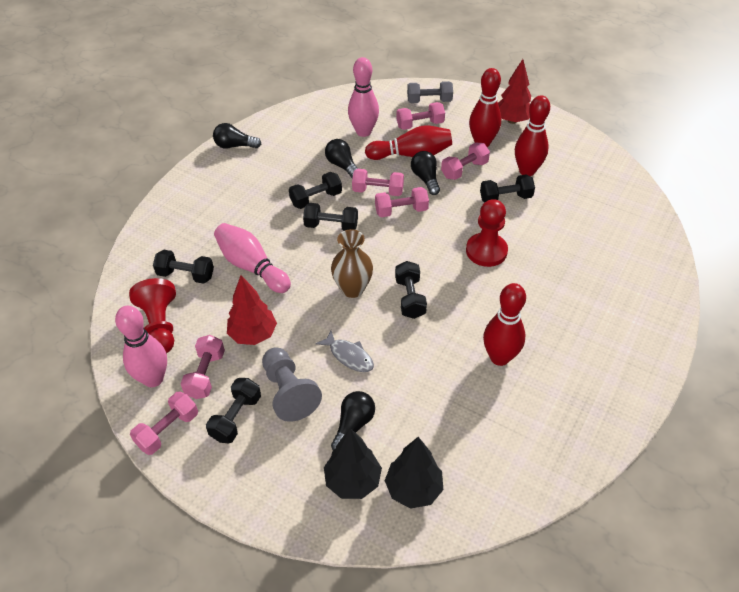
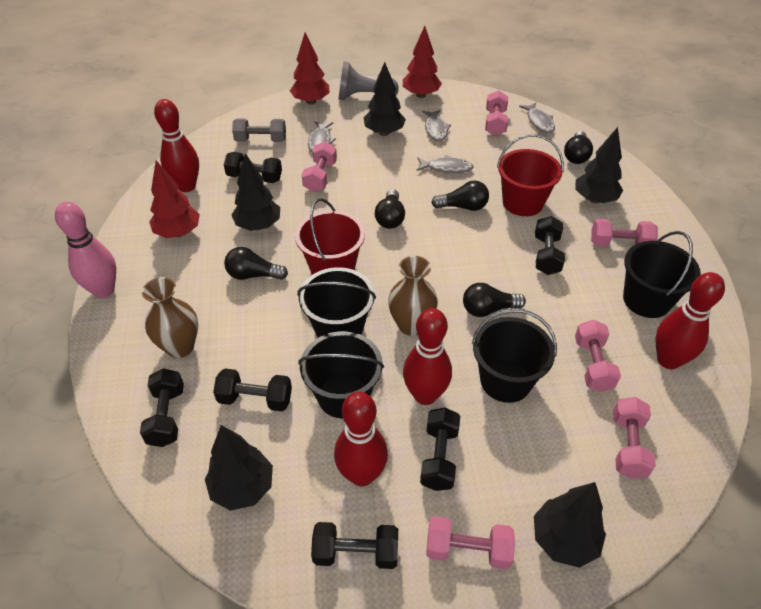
black bucket: 0 -> 4
black light bulb: 4 -> 5
black tree: 2 -> 5
brown vase: 1 -> 2
grey fish: 1 -> 4
pink bowling pin: 3 -> 1
red bucket: 0 -> 2
red pawn: 2 -> 0
red tree: 2 -> 3

